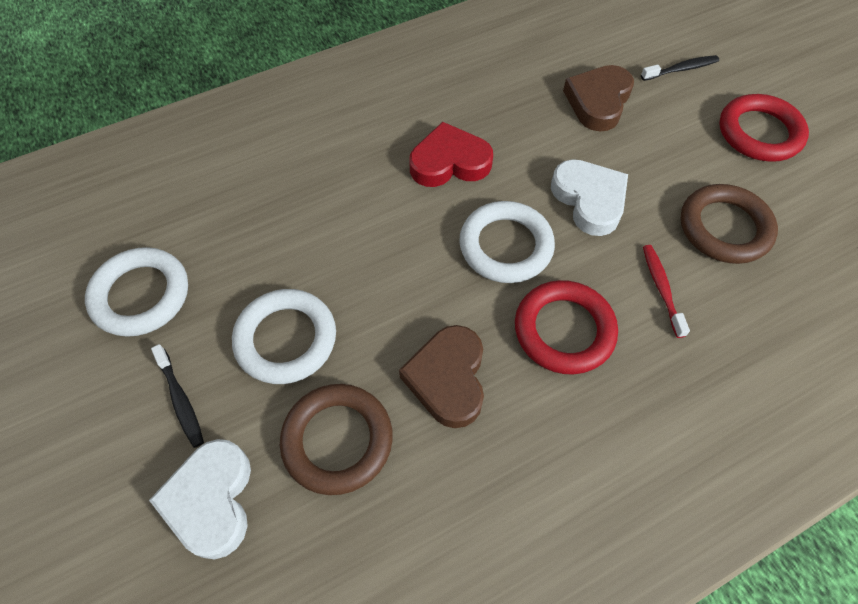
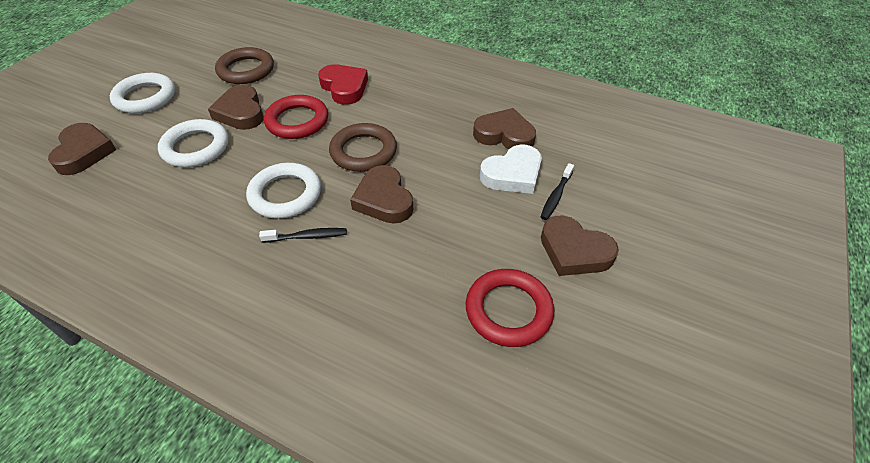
brown heart: 2 -> 5
red toothbrush: 1 -> 0
white heart: 2 -> 1

